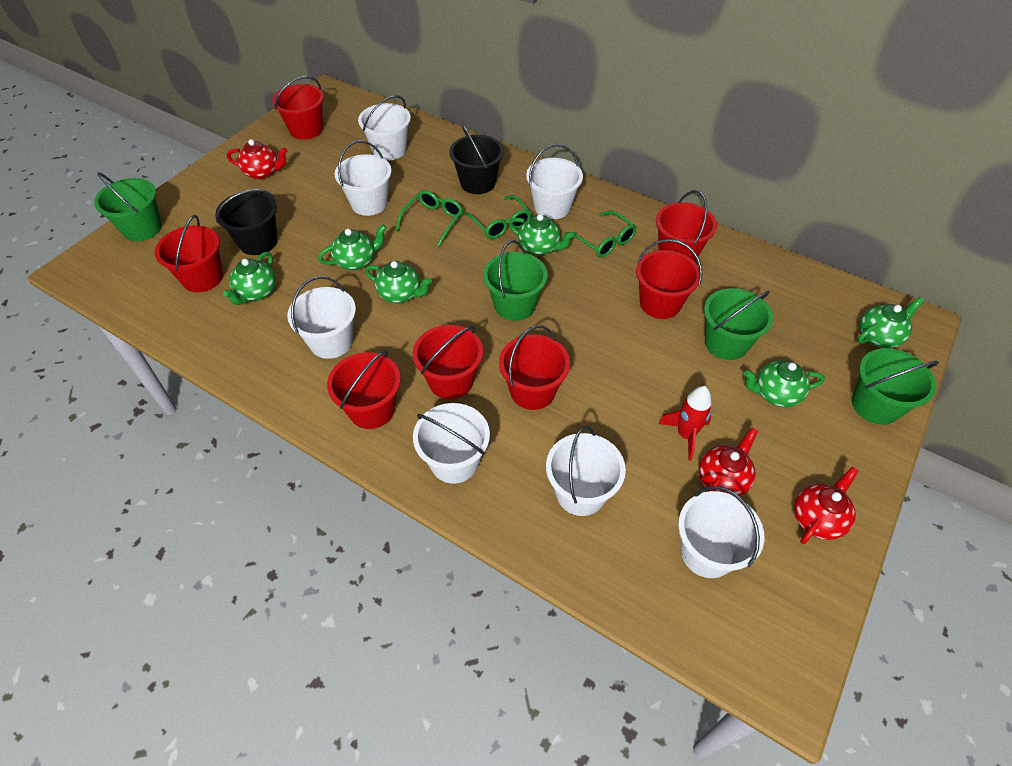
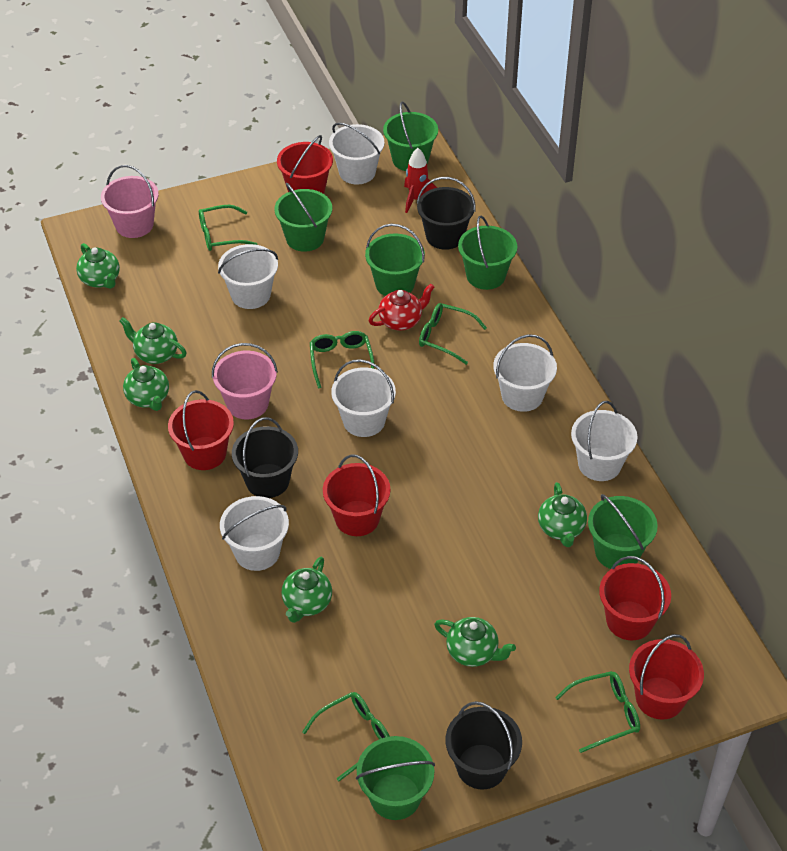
black bucket: 2 -> 3
green bucket: 4 -> 6
green glasses: 3 -> 5
pink bucket: 0 -> 2
red bucket: 7 -> 5
red teapot: 3 -> 1
white bucket: 7 -> 6

